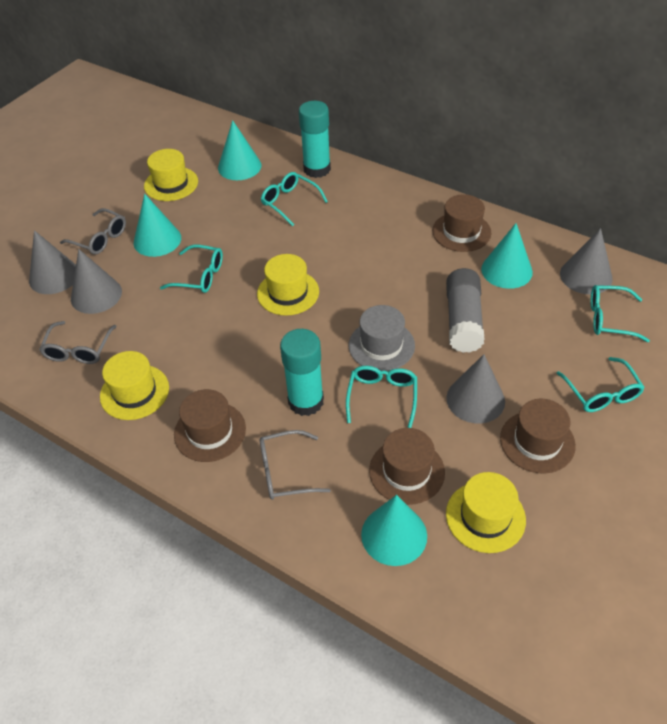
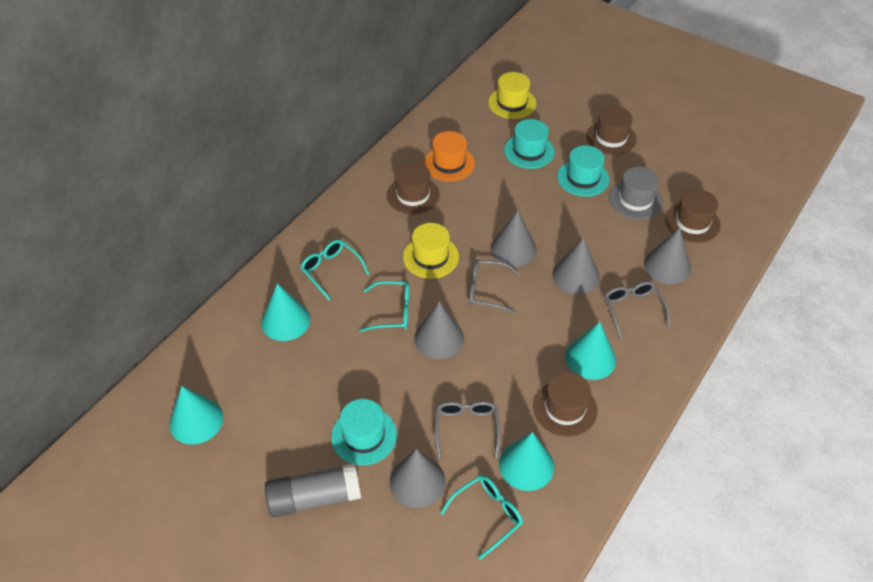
grey cone: 4 -> 5
orange hat: 0 -> 1
turquoise glasses: 5 -> 3
turquoise glue stick: 2 -> 0
turquoise hat: 0 -> 3
yellow hat: 4 -> 2

